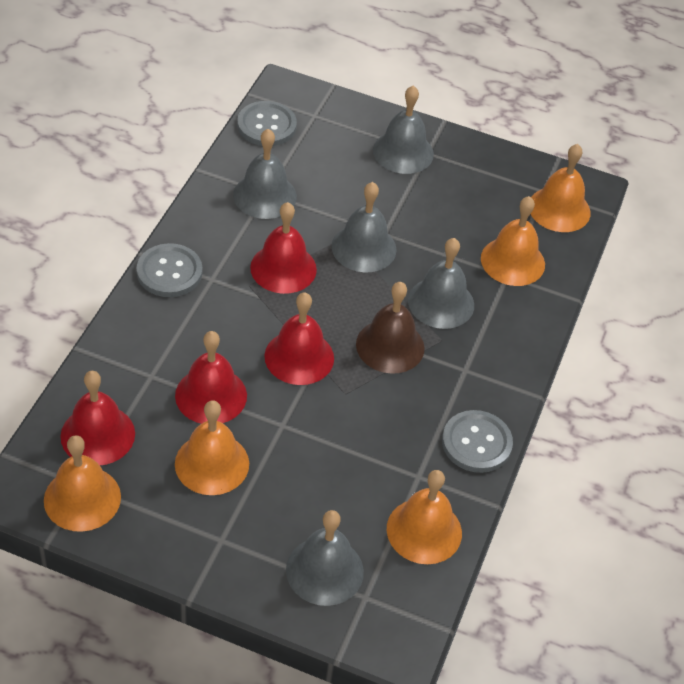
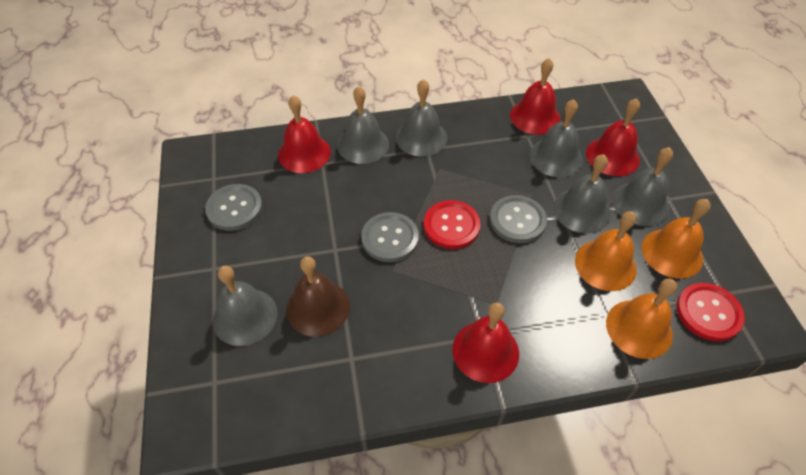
grey bell: 5 -> 6
orange bell: 5 -> 3
red button: 0 -> 2

